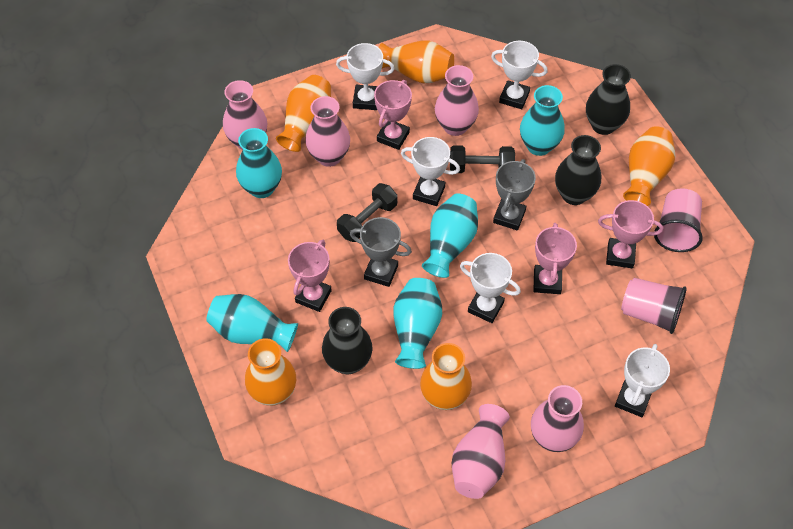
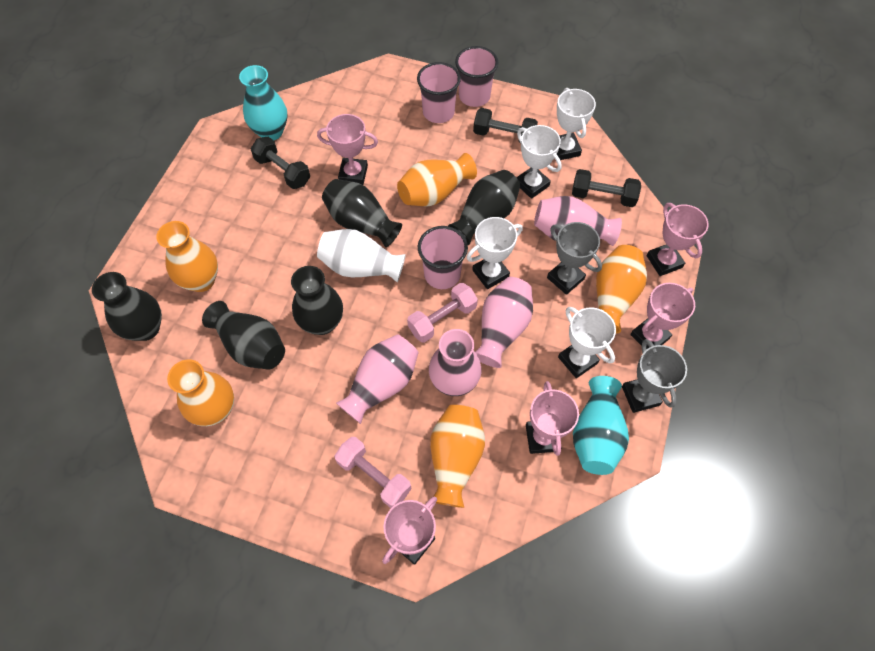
black dumbbell: 2 -> 3
black vase: 3 -> 5
pink cup: 2 -> 3
pink dumbbell: 0 -> 2
pink trophy: 4 -> 5
pink vase: 5 -> 4
turquoise vase: 5 -> 2
white trophy: 5 -> 4
white vase: 0 -> 1

